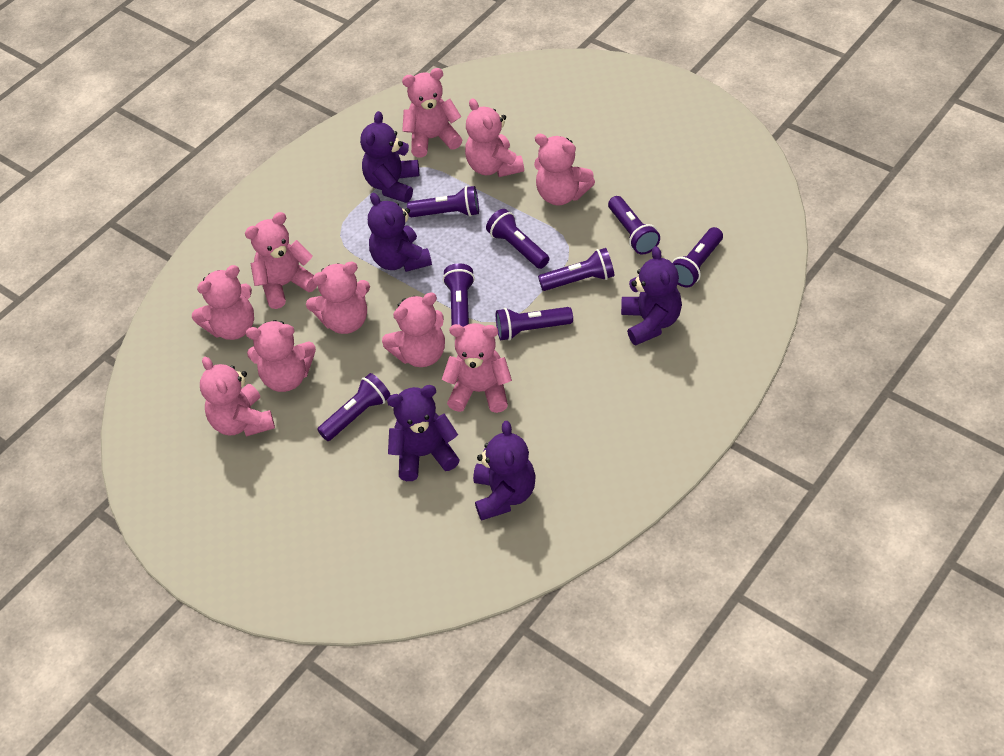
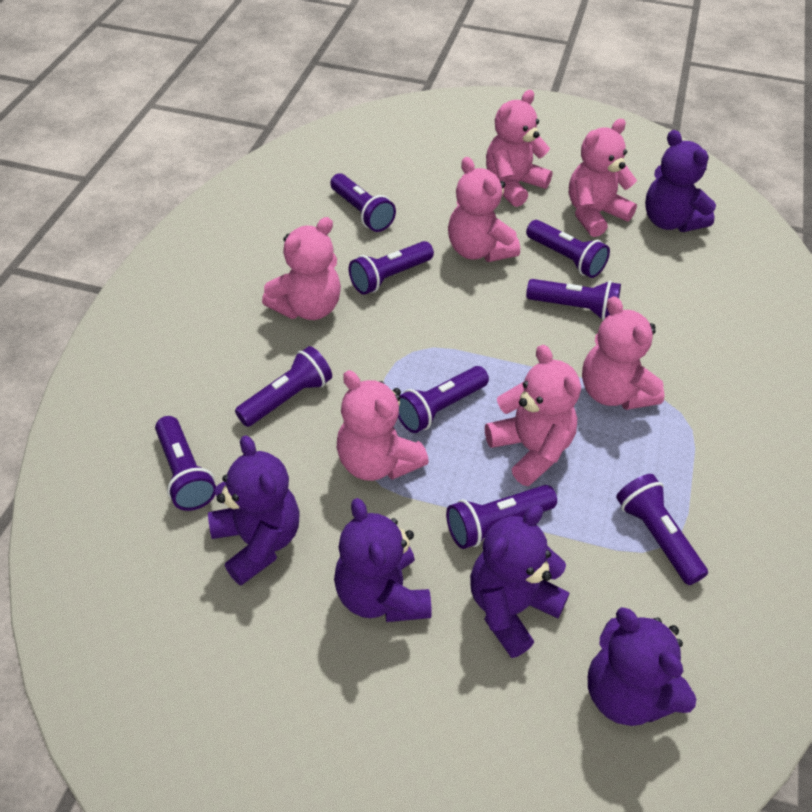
pink teddy bear: 10 -> 7
purple flashlight: 8 -> 9

